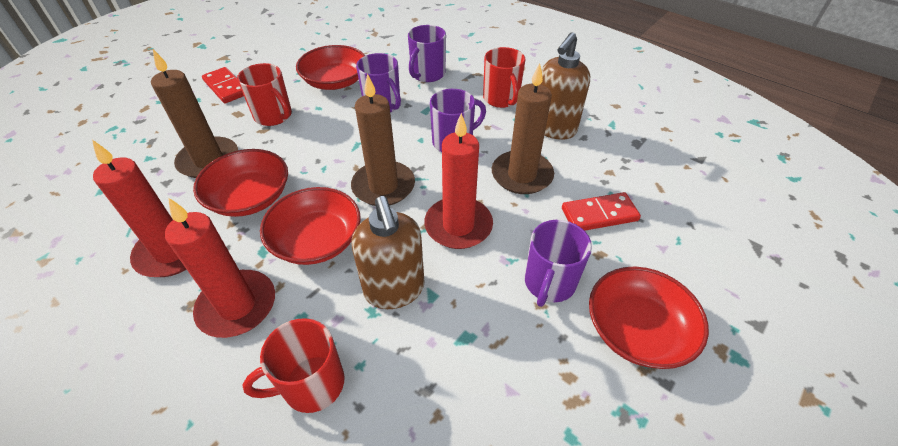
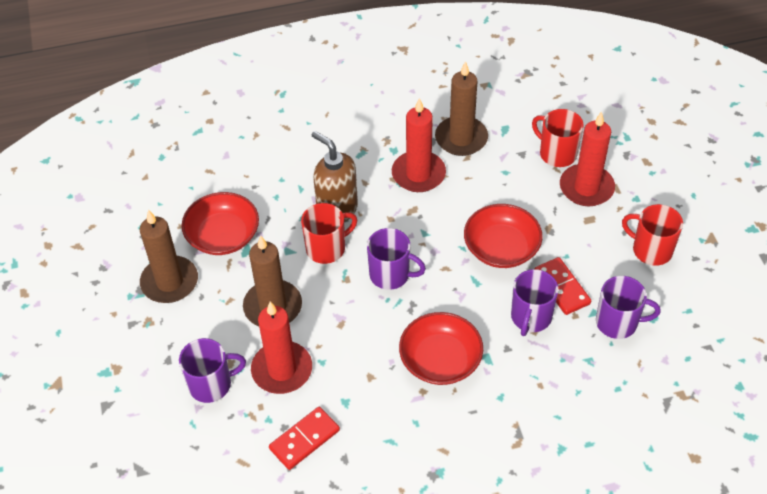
brown soap dispenser: 2 -> 1
red bowl: 4 -> 3

